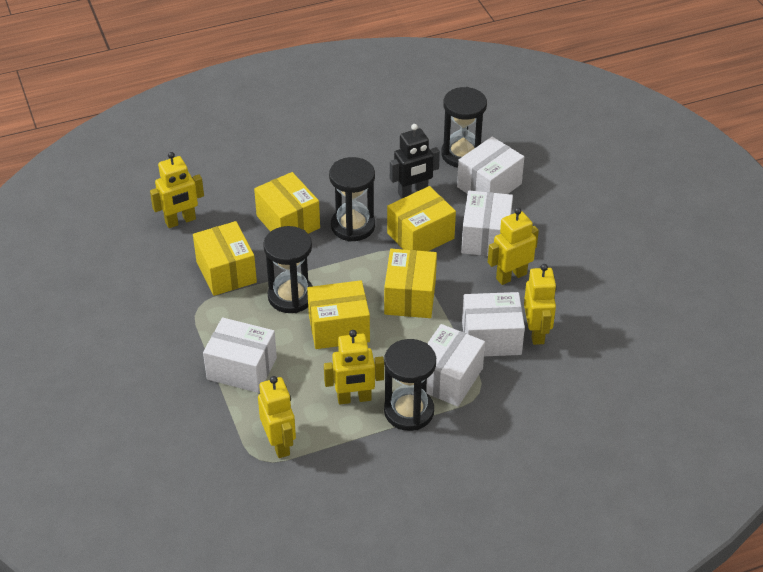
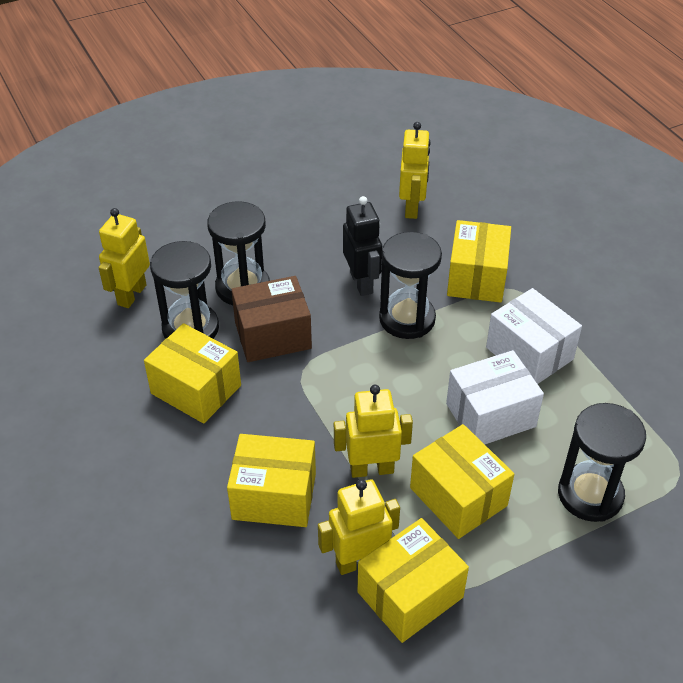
brown box: 0 -> 1
white box: 5 -> 2
yellow robot: 5 -> 4

